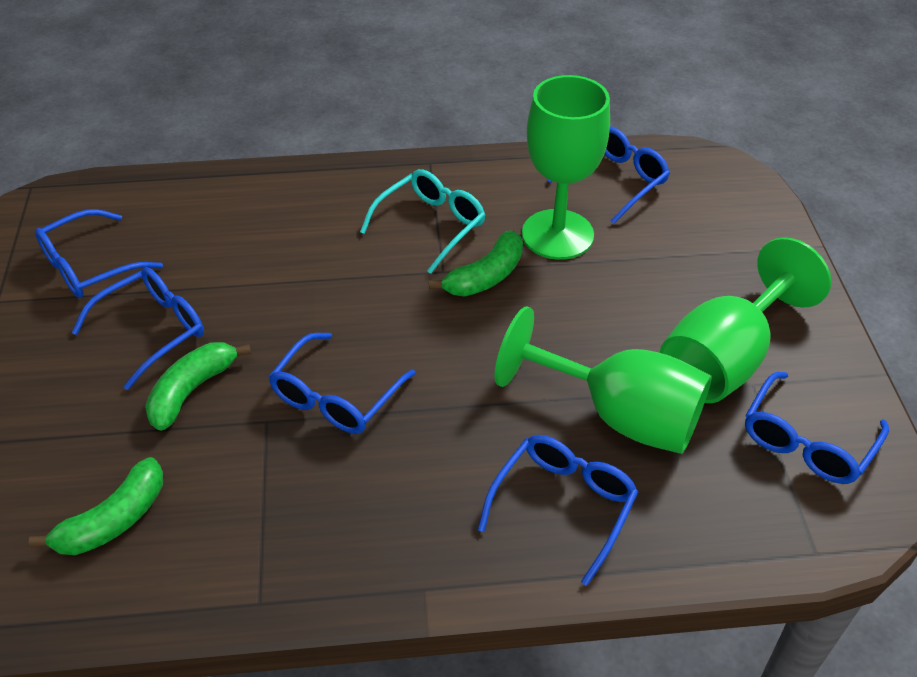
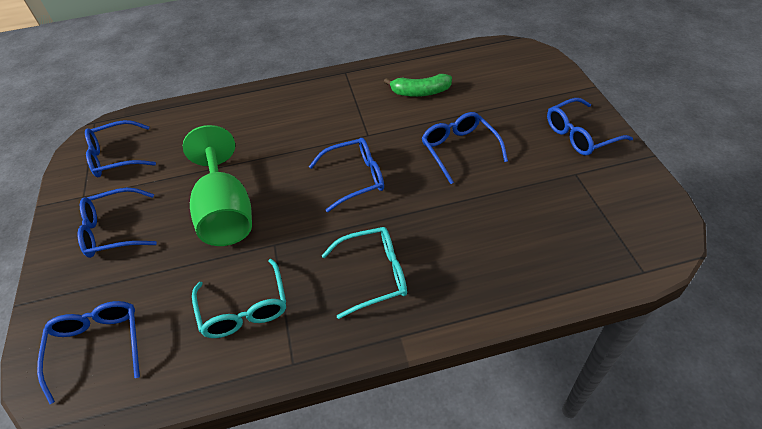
green banana: 3 -> 1
green goblet: 3 -> 1
turquoise glasses: 1 -> 2

